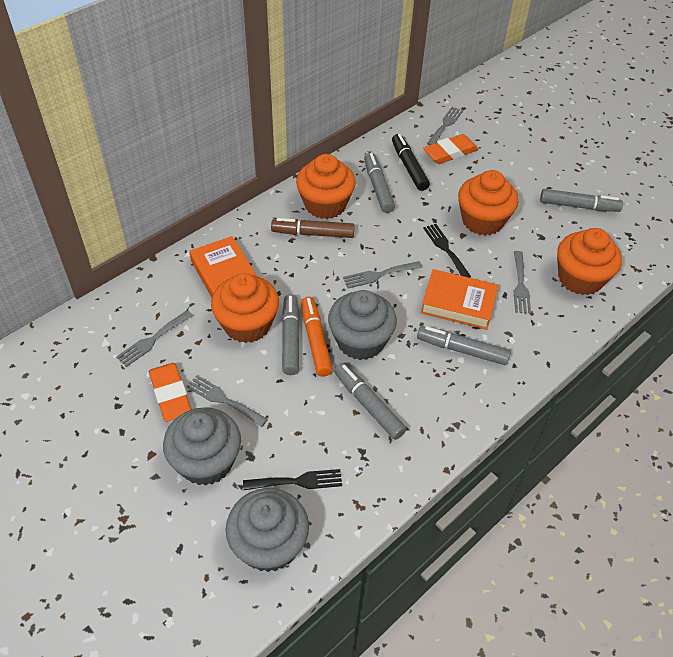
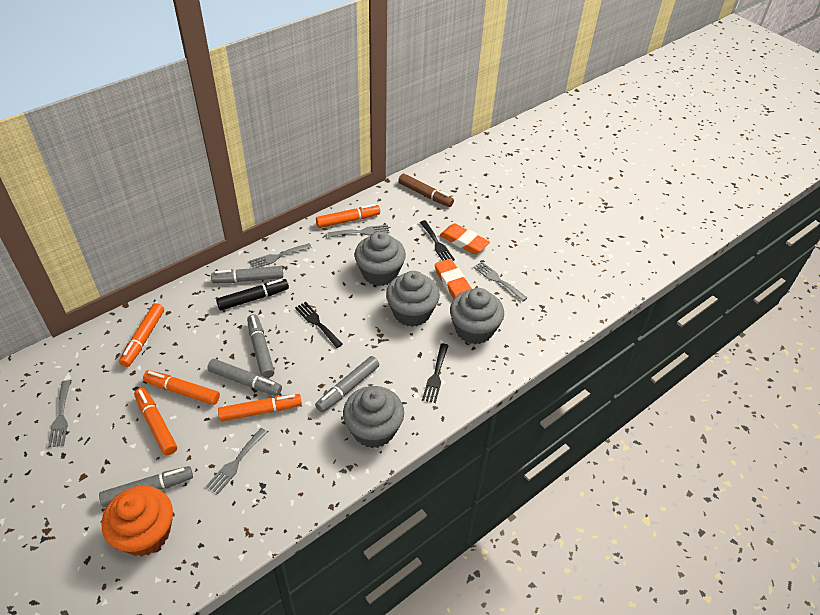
black fork: 2 -> 3
grey cupcake: 3 -> 4
orange book: 2 -> 0
orange cupcake: 4 -> 1
orange marker: 1 -> 5

